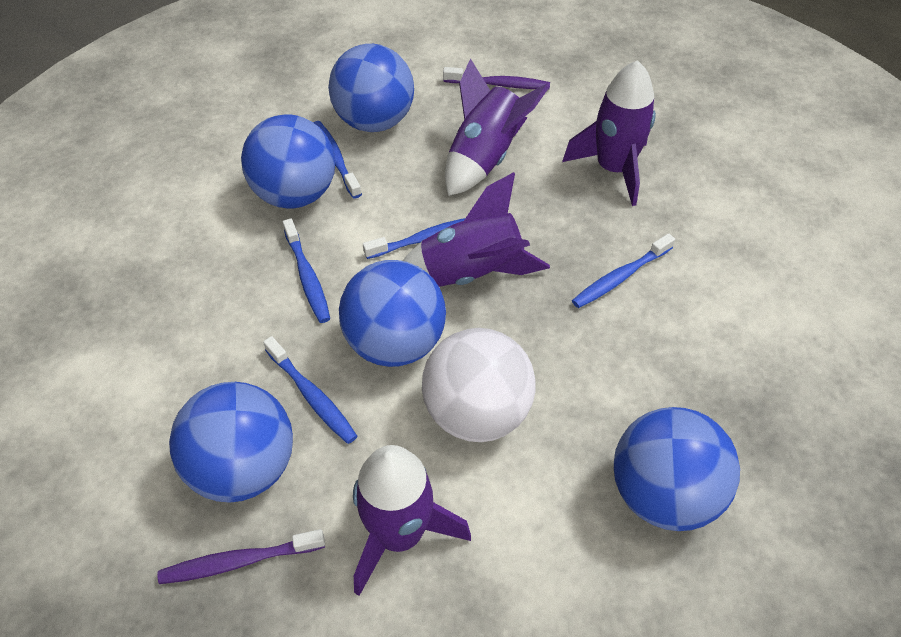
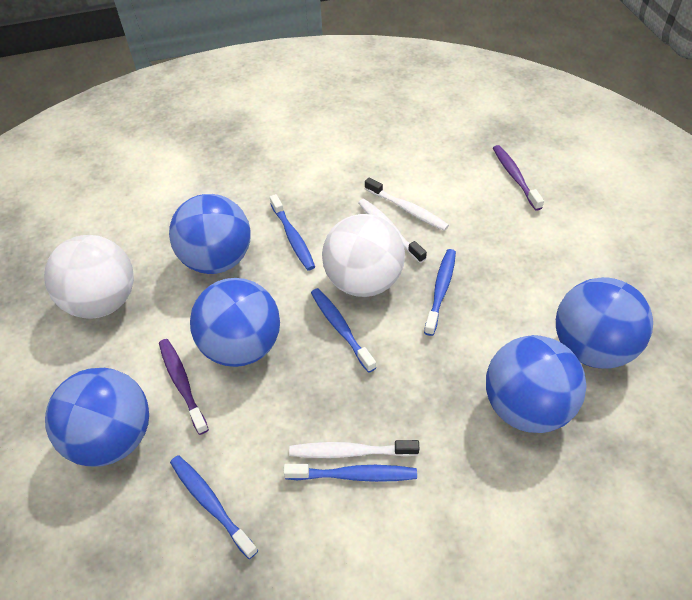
purple rocket: 4 -> 0
white ball: 1 -> 2
white toothbrush: 0 -> 3

